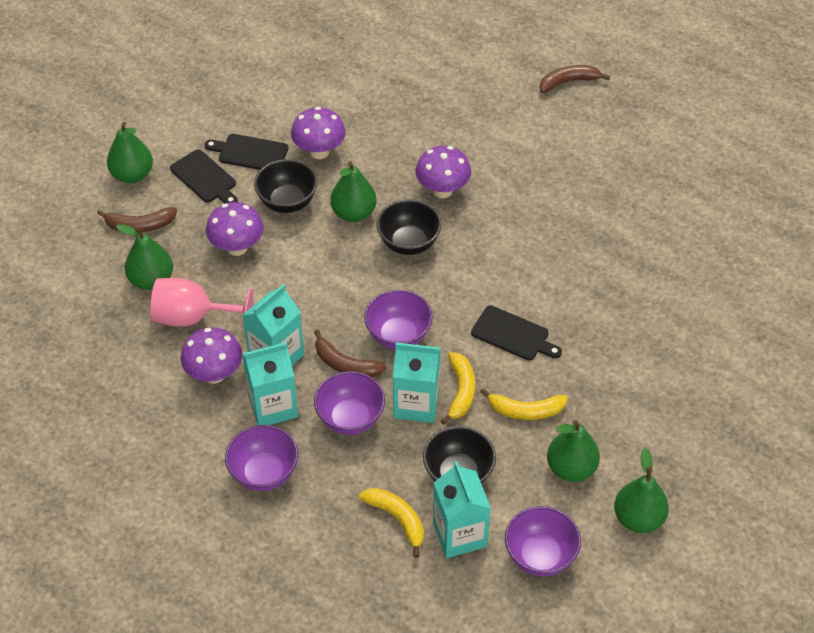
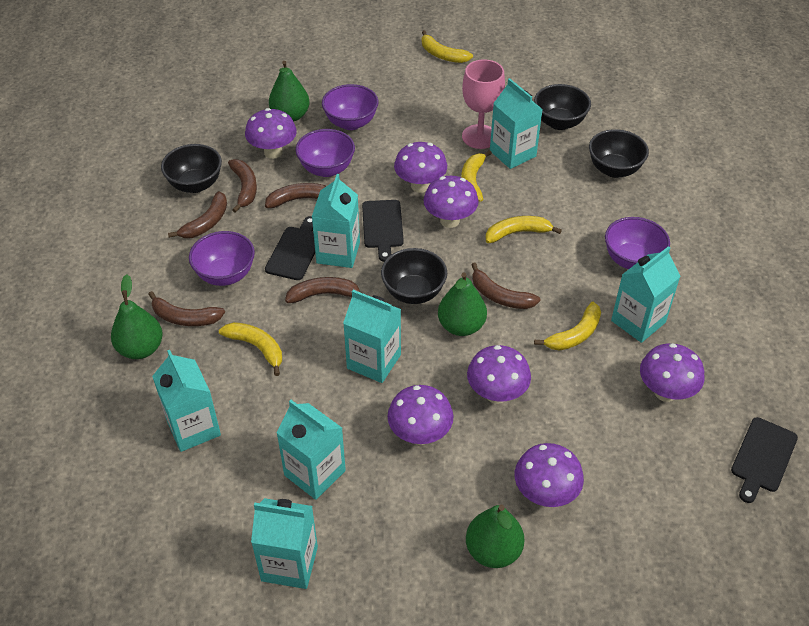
black bowl: 3 -> 4
brown banana: 3 -> 6
green pear: 5 -> 4
purple mushroom: 4 -> 7
turquoise carton: 4 -> 7
yellow banana: 3 -> 5

